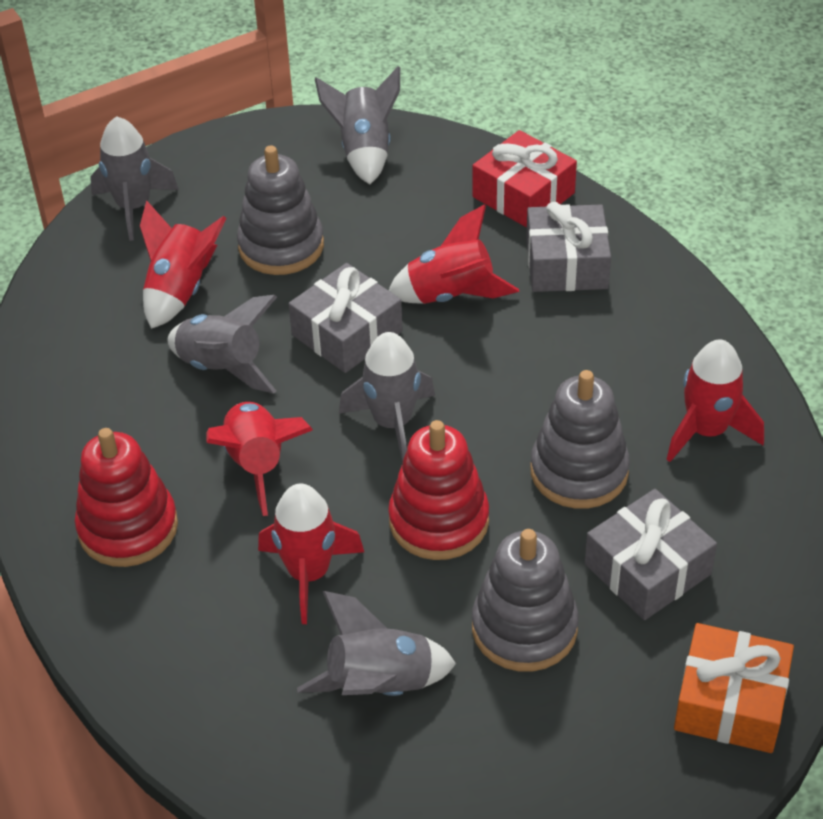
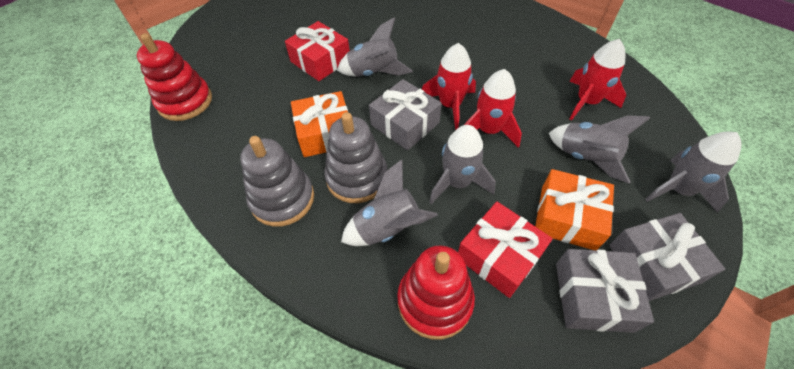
grey stacking toy: 3 -> 2
orange gift: 1 -> 2
red gift: 1 -> 2
red rocket: 5 -> 3

